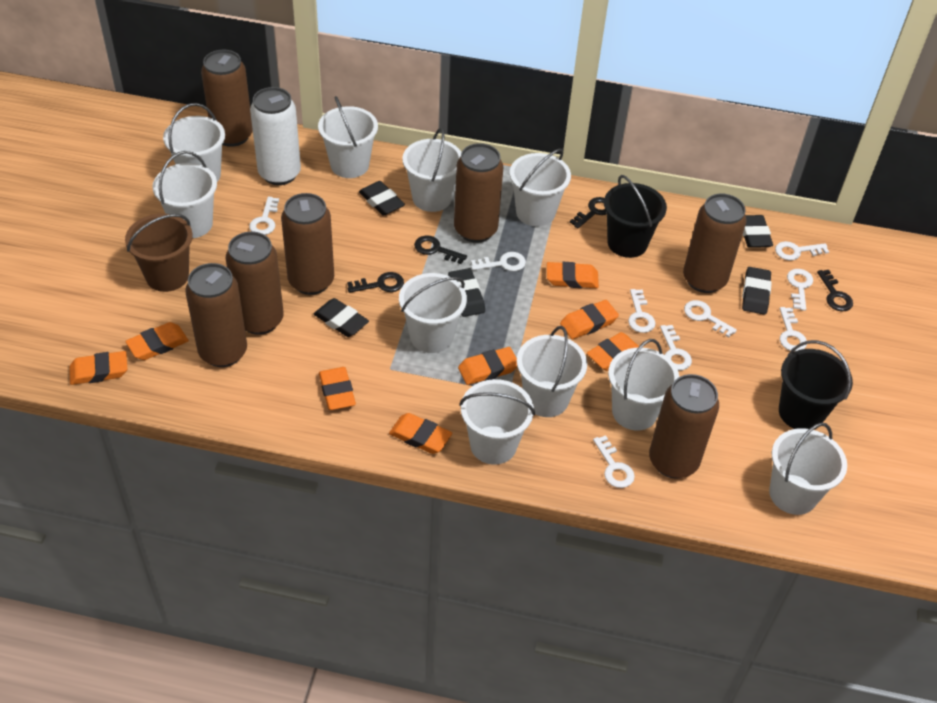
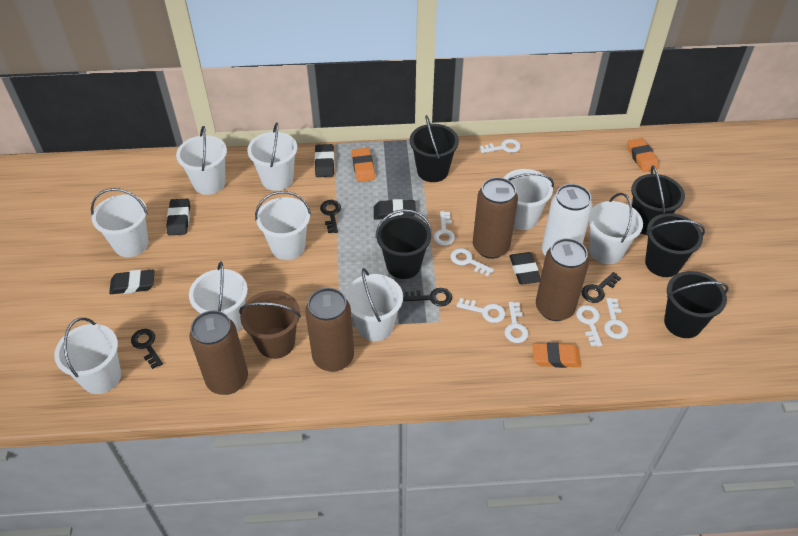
black bucket: 2 -> 5
brown can: 7 -> 4
orange eraser: 8 -> 3
white bucket: 10 -> 9
white key: 9 -> 7

